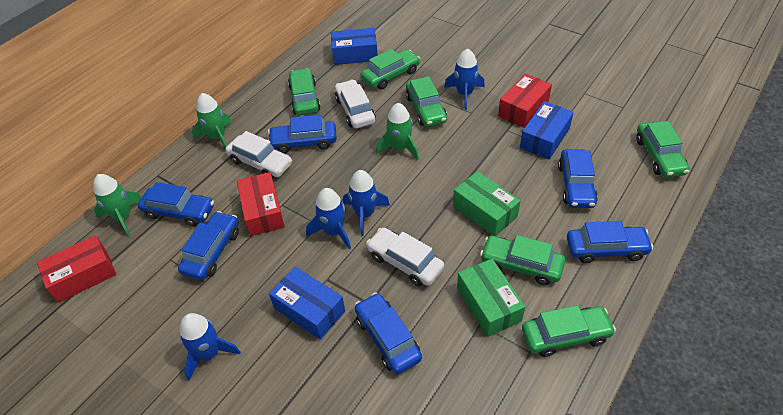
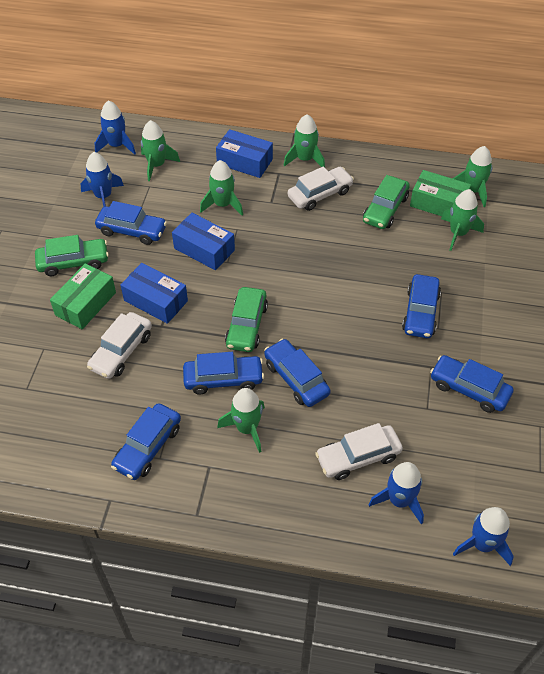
green car: 6 -> 3
green rocket: 3 -> 6
red box: 3 -> 0

